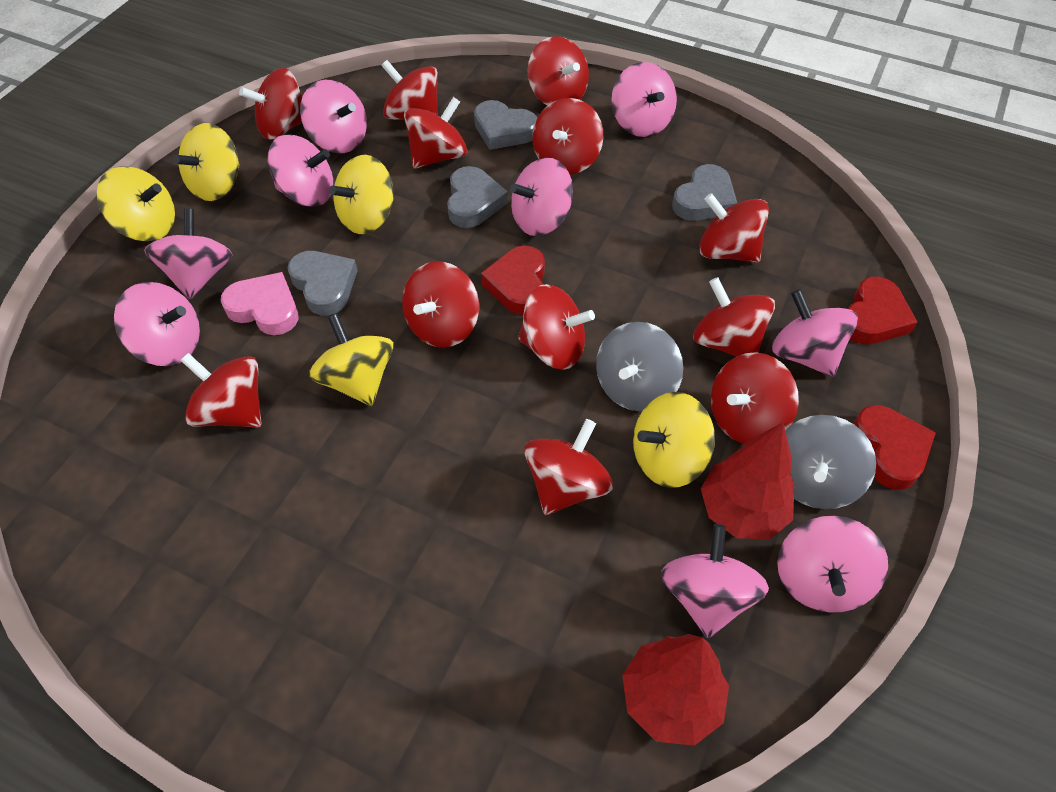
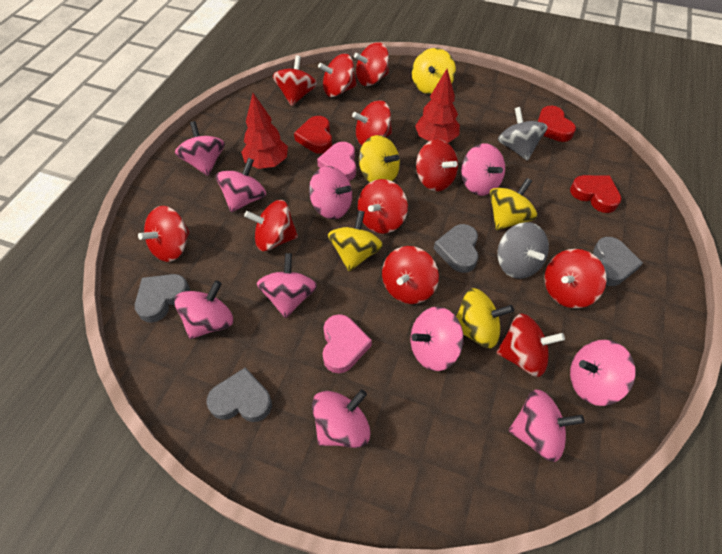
pink heart: 1 -> 2
pink spinning top: 9 -> 10
red spinning top: 12 -> 11

